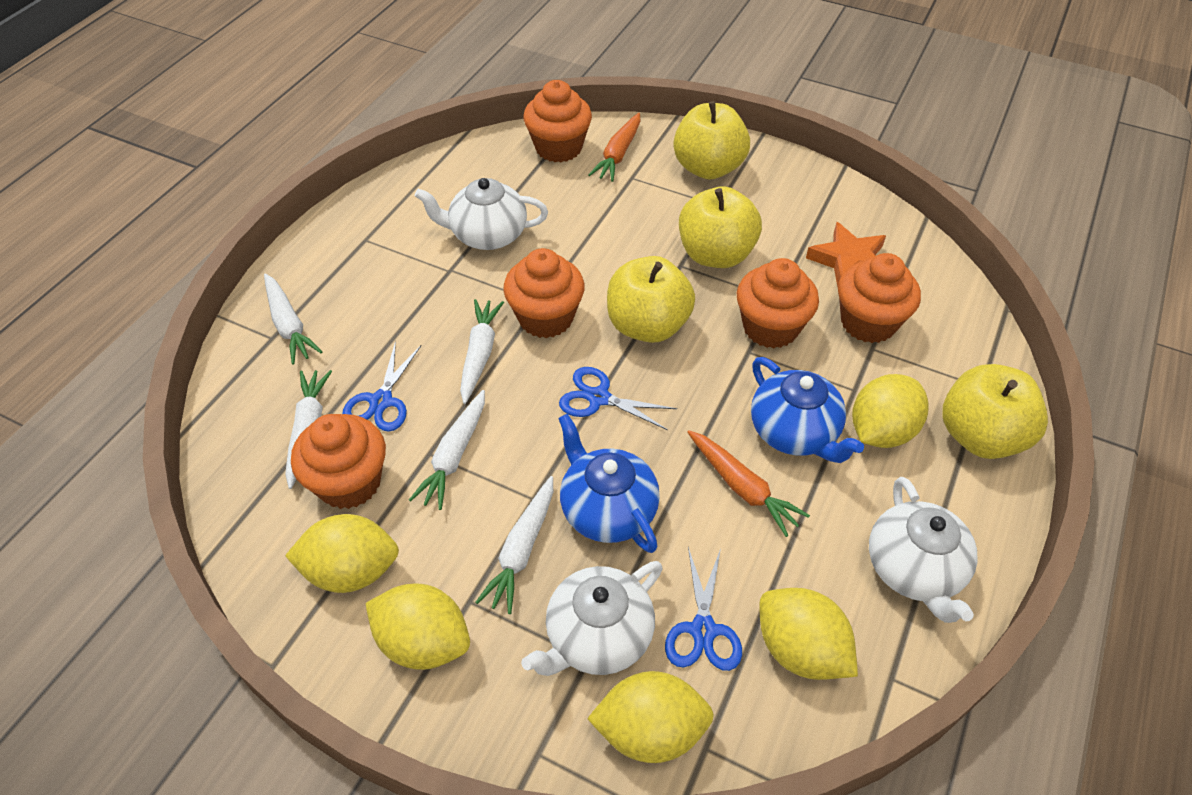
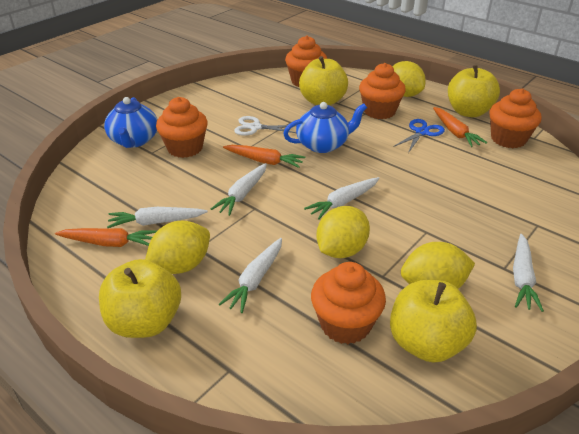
blue scissors: 3 -> 1
orange carrot: 2 -> 3
orange star: 1 -> 0
white scissors: 0 -> 1
white teapot: 3 -> 0
yellow lemon: 5 -> 4

